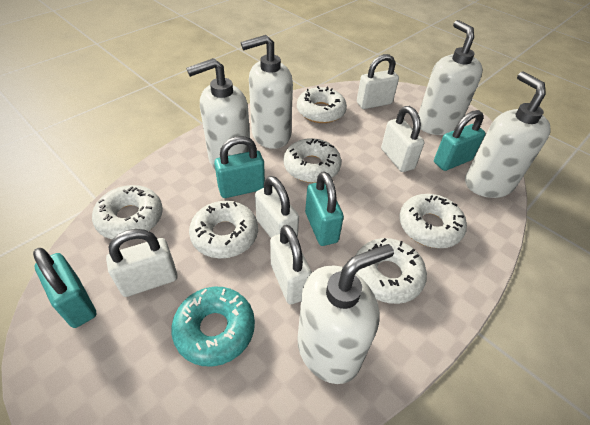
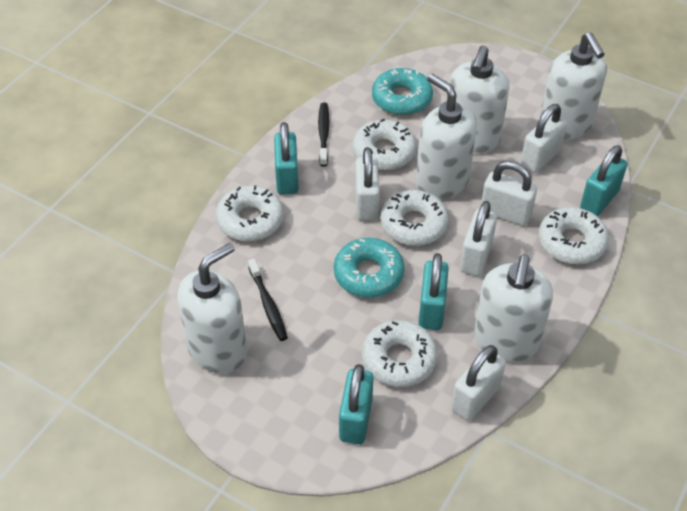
black toothbrush: 0 -> 2
turquoise donut: 1 -> 2
white donut: 6 -> 5

